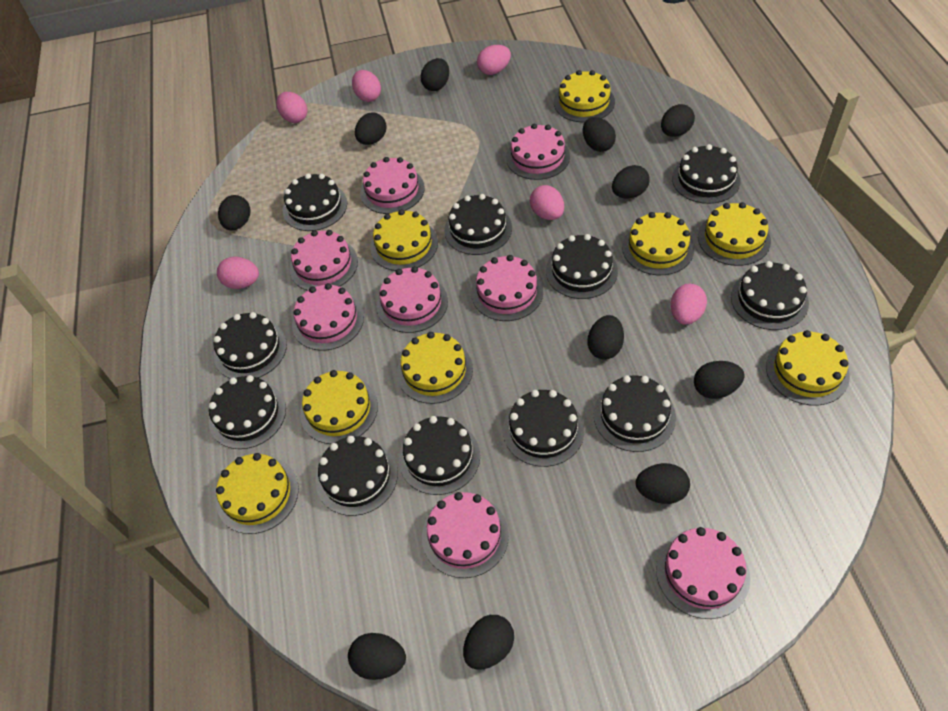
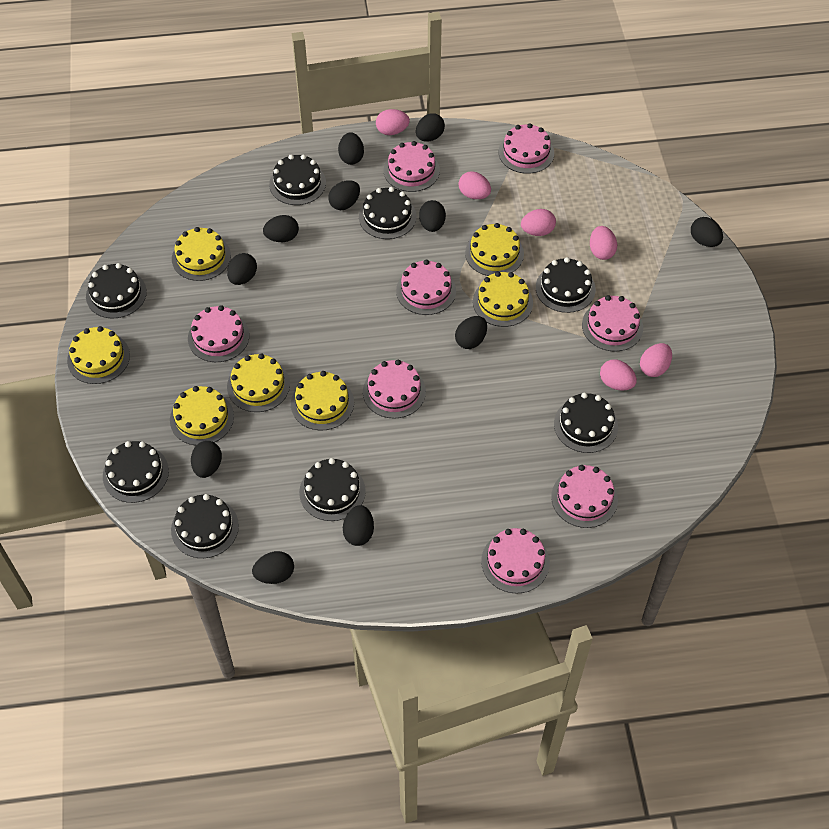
black cake: 11 -> 8
yellow cake: 8 -> 7

